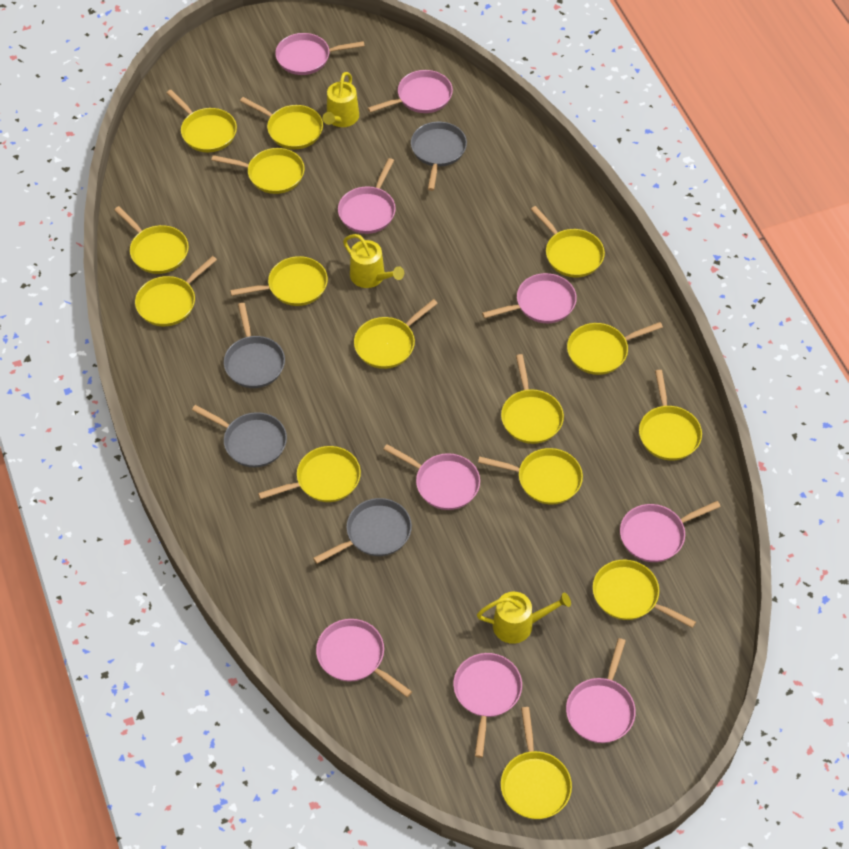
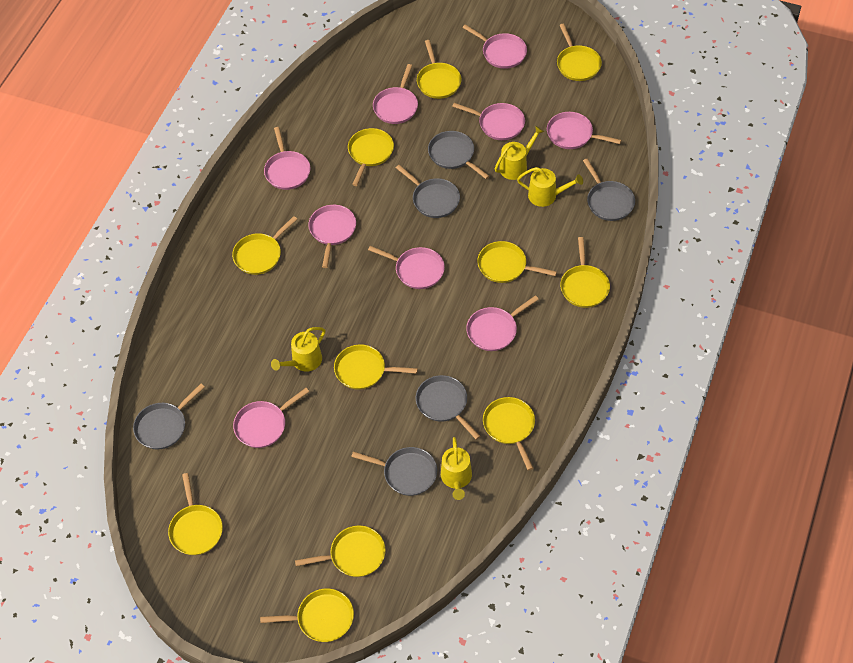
grey pan: 4 -> 6
yellow pan: 15 -> 11
yellow watering can: 3 -> 4

